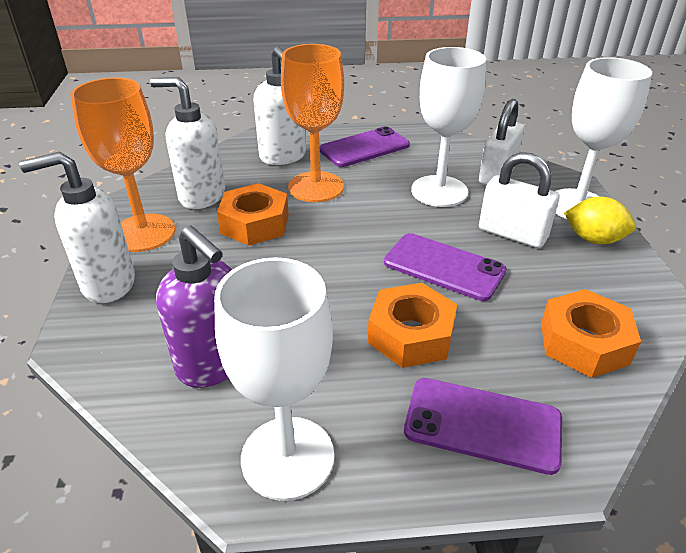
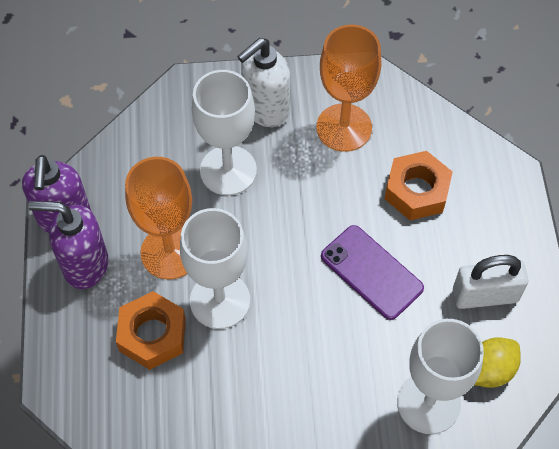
orange nut: 3 -> 2
purple phone: 3 -> 1
purple soap dispenser: 1 -> 2
white padlock: 2 -> 1
white soap dispenser: 3 -> 1

